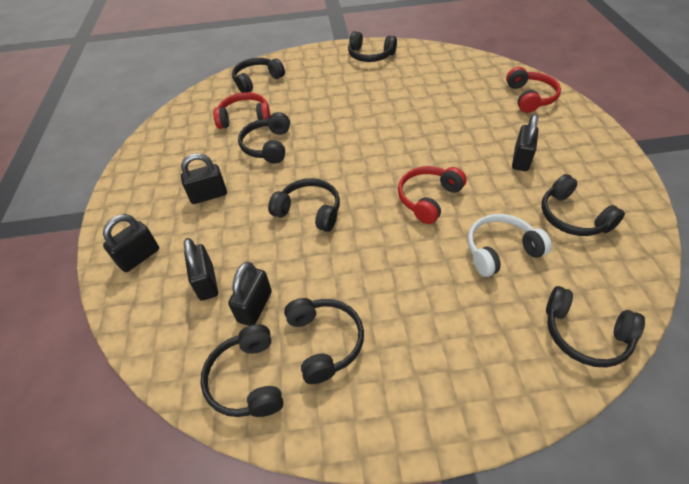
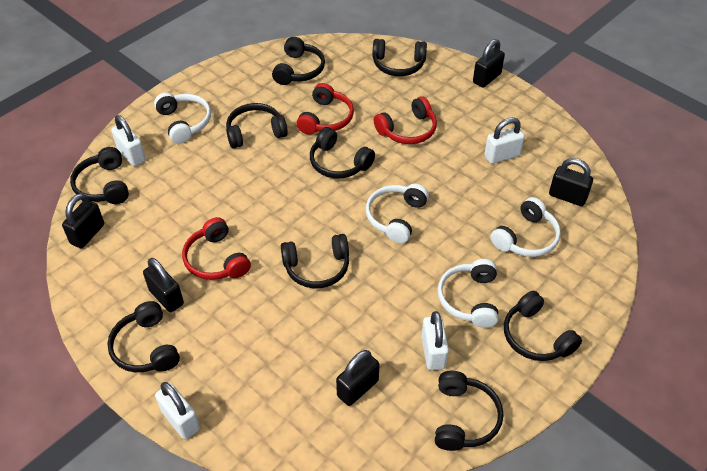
black headphones: 8 -> 9
white headphones: 1 -> 4
white padlock: 0 -> 4

